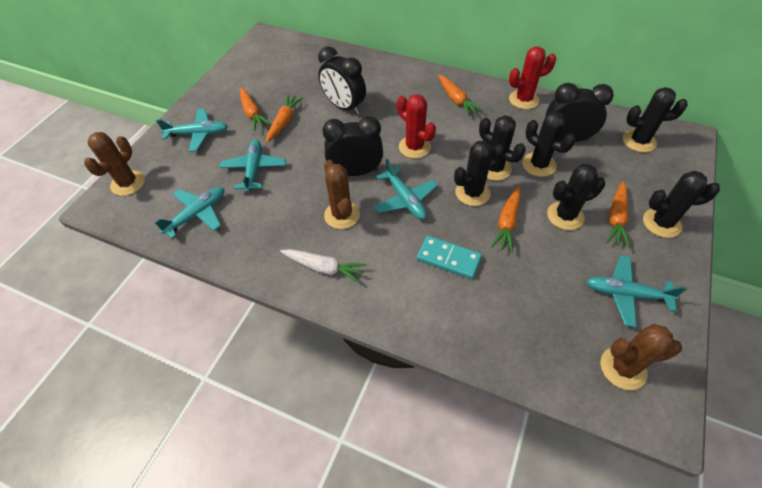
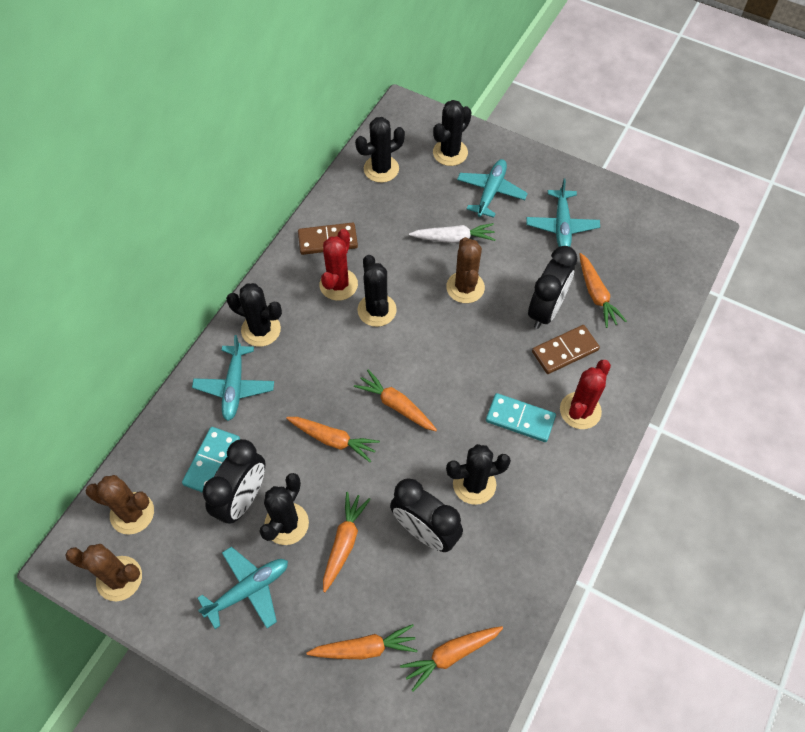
brown domino: 0 -> 2
orange carrot: 5 -> 6
turquoise domino: 1 -> 2
turquoise plane: 5 -> 4

